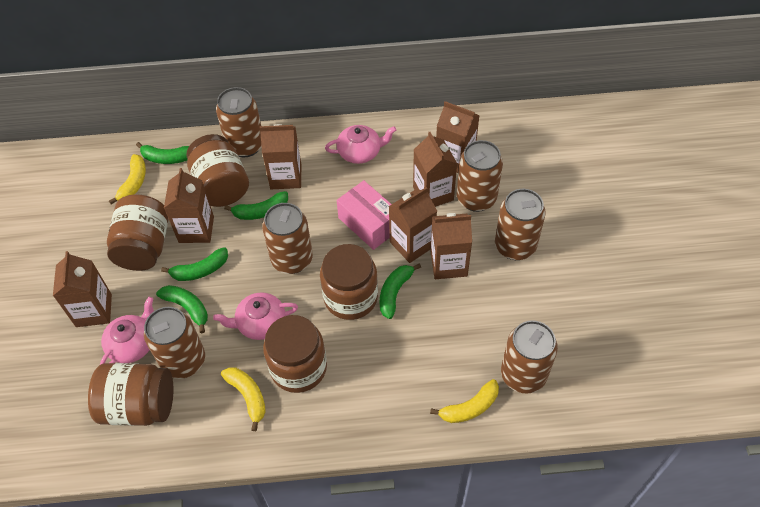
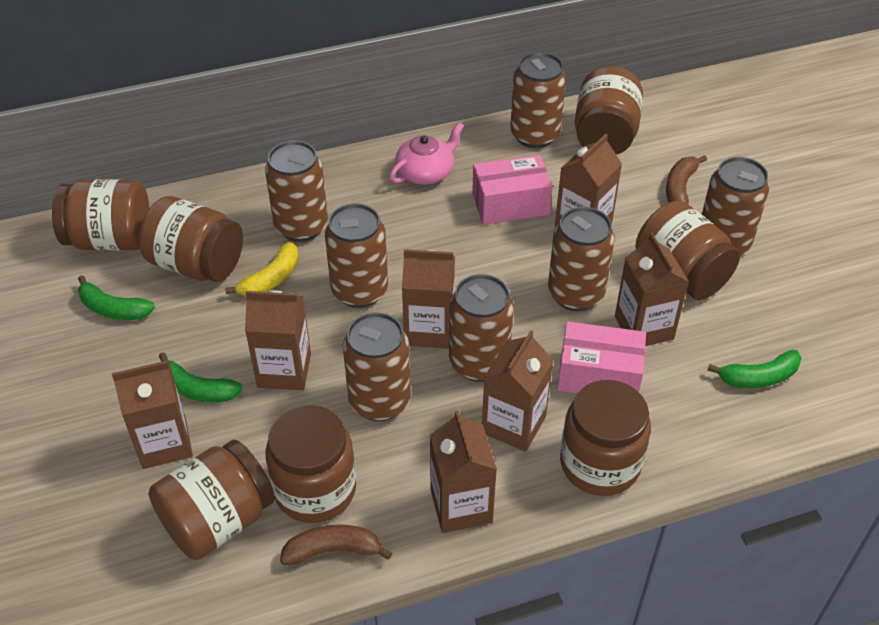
brown banana: 0 -> 2
brown can: 6 -> 7
brown jar: 5 -> 7
green banana: 5 -> 3
pink box: 1 -> 2
pink teapot: 3 -> 1
yellow banana: 3 -> 1

